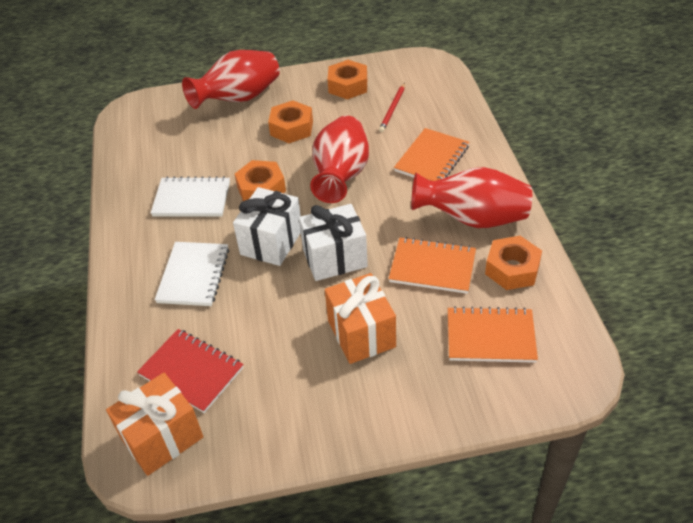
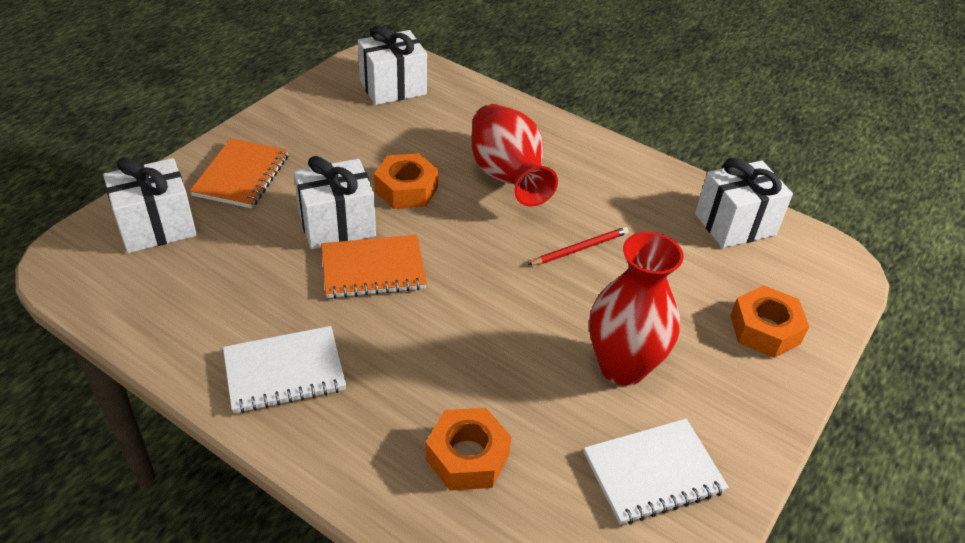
orange gift: 2 -> 0
orange notebook: 3 -> 2
orange nut: 4 -> 3
red notebook: 1 -> 0
red vase: 3 -> 2
white gift: 2 -> 4

